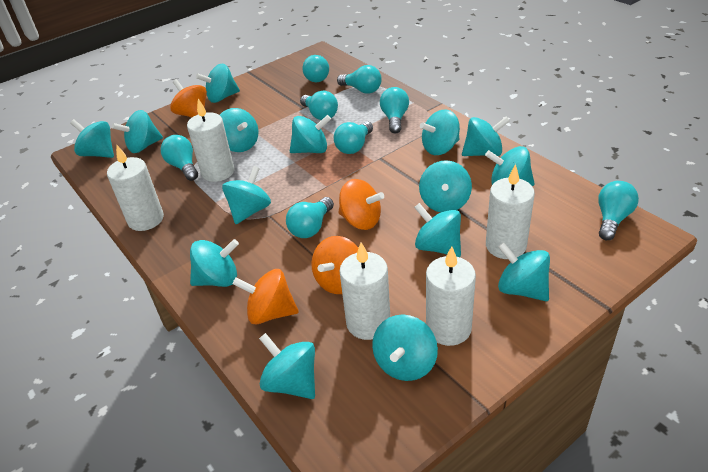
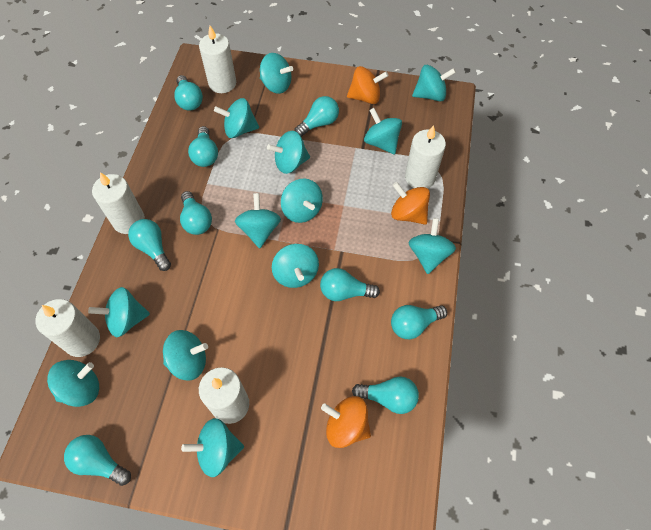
orange spinning top: 4 -> 3
turquoise light bulb: 8 -> 9
turquoise spinning top: 15 -> 13

